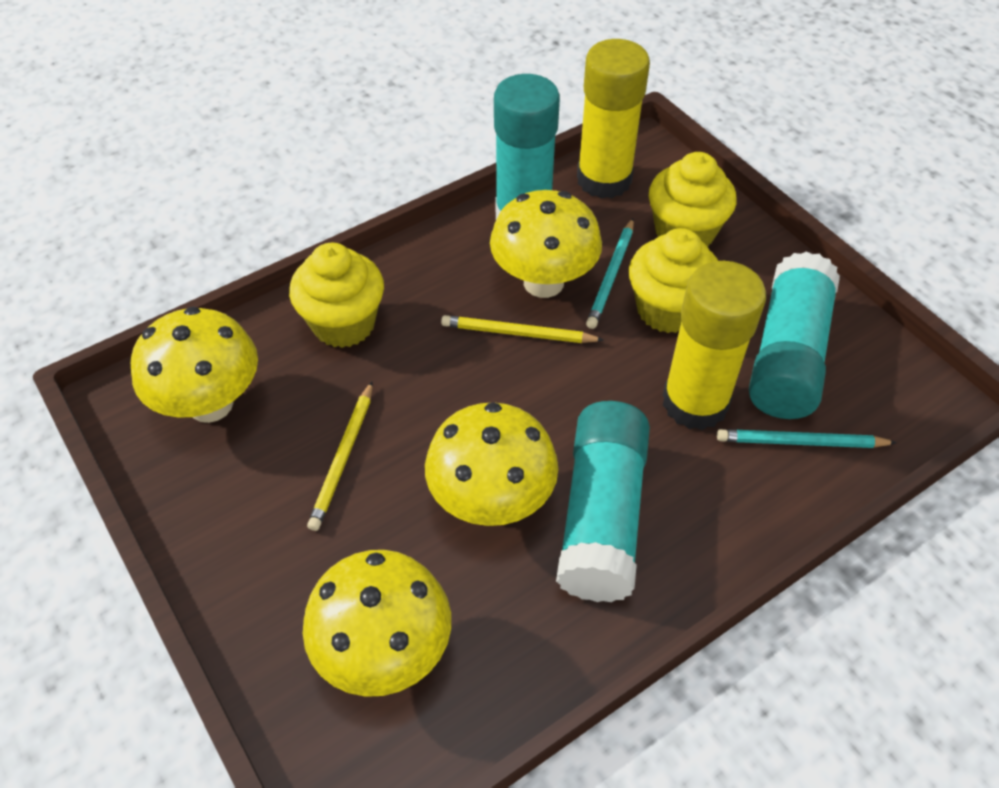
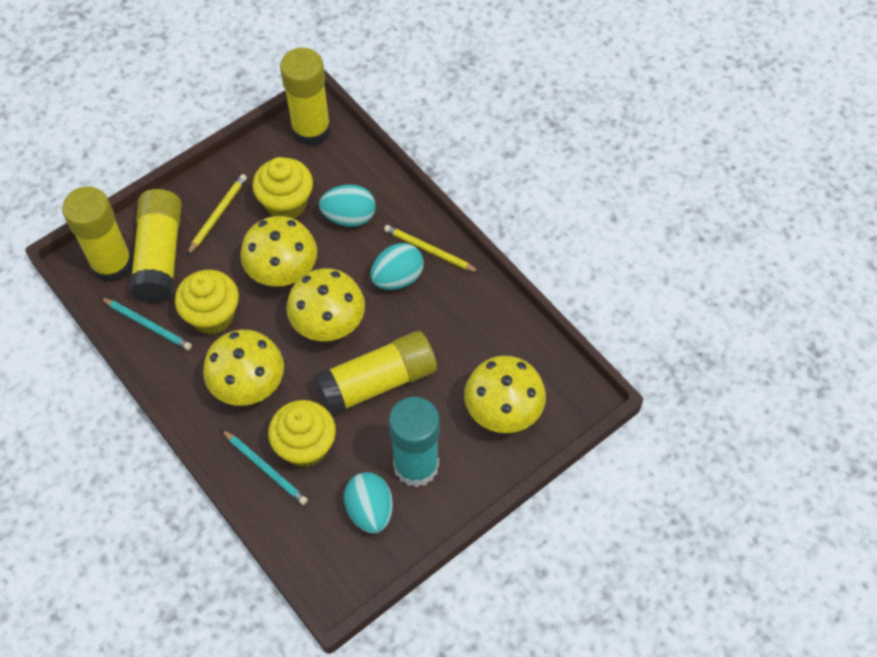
turquoise egg: 0 -> 3
turquoise glue stick: 3 -> 1
yellow glue stick: 2 -> 4

